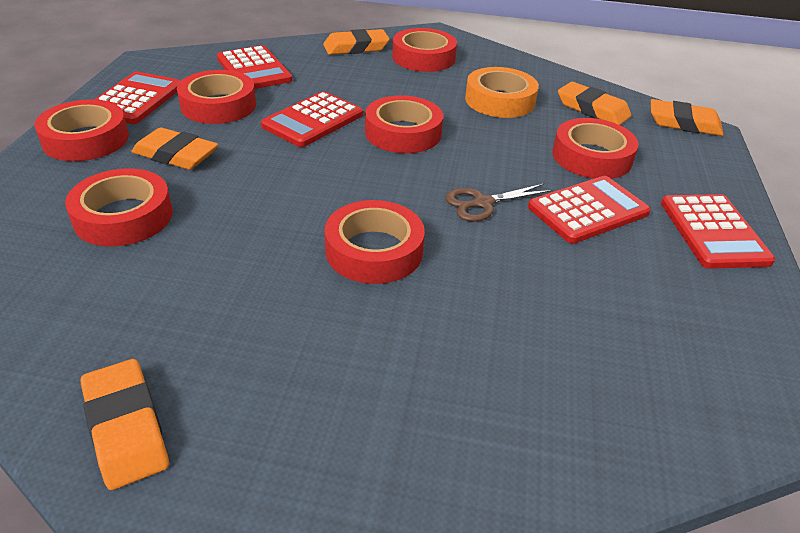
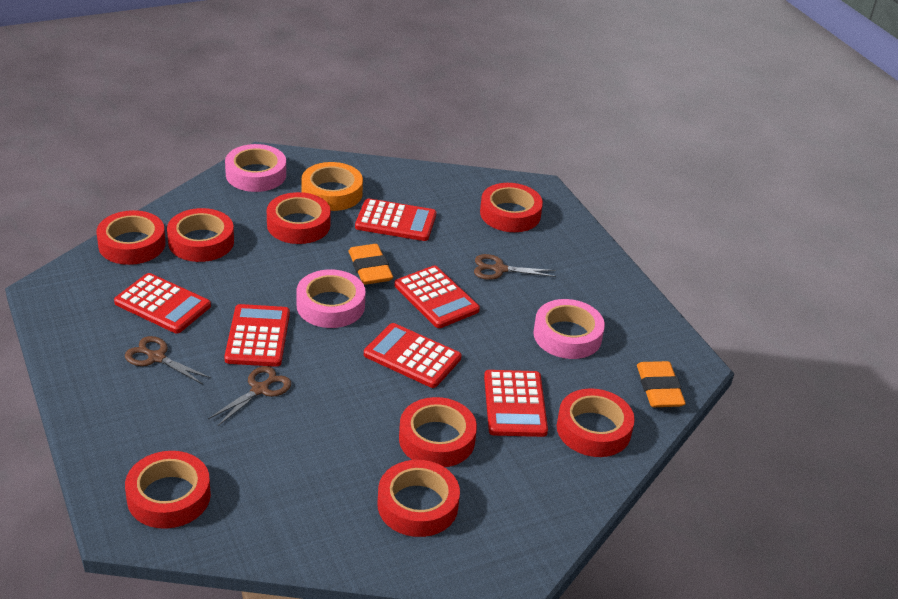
brown scissors: 1 -> 3
orange eraser: 5 -> 2
pink tape: 0 -> 3
red calculator: 5 -> 6
red tape: 7 -> 8

